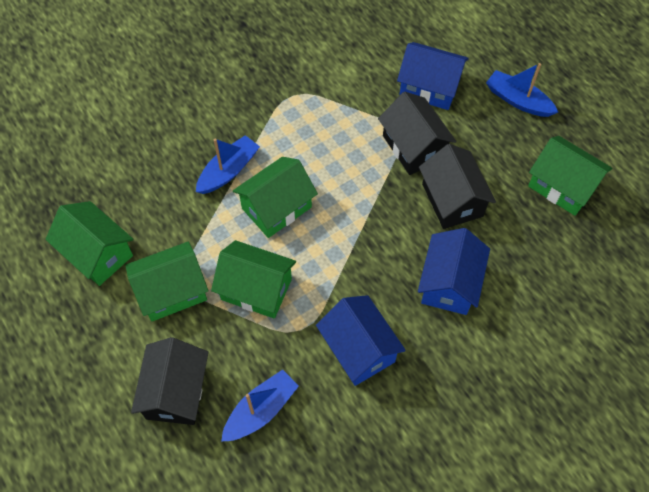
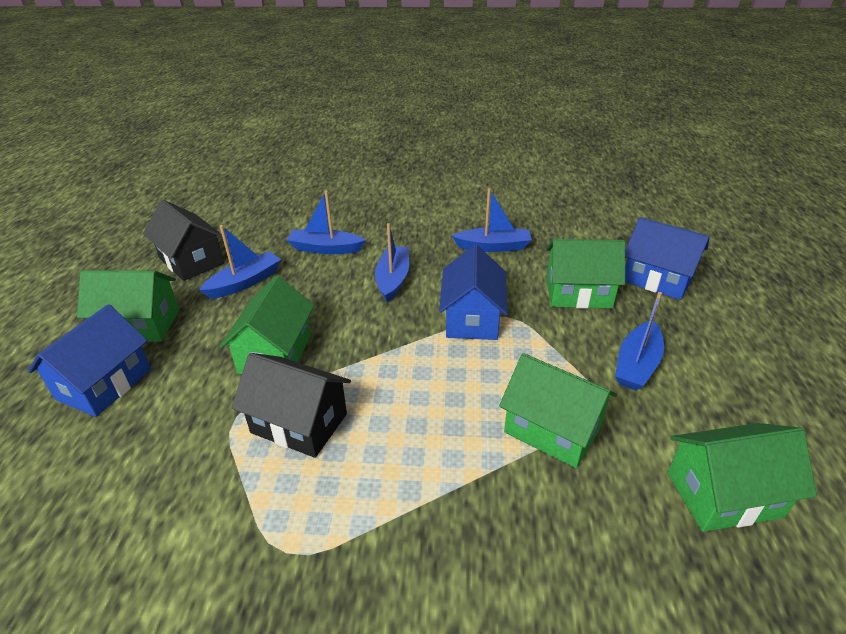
black house: 3 -> 2
blue boat: 3 -> 5

